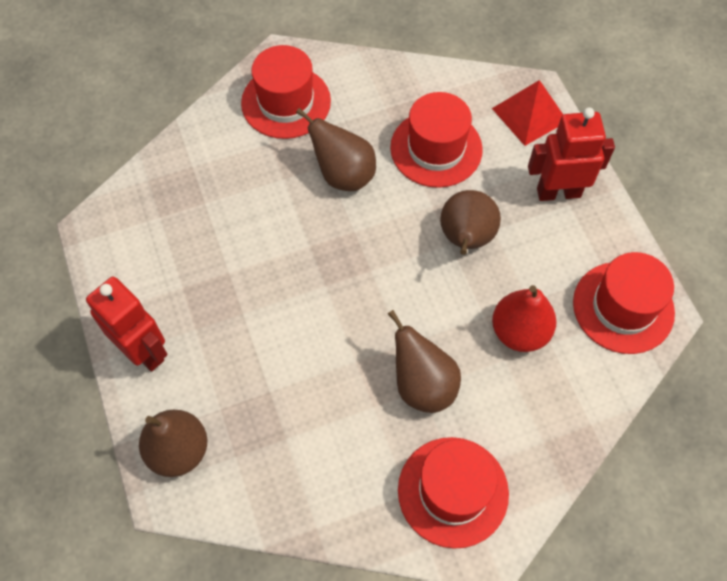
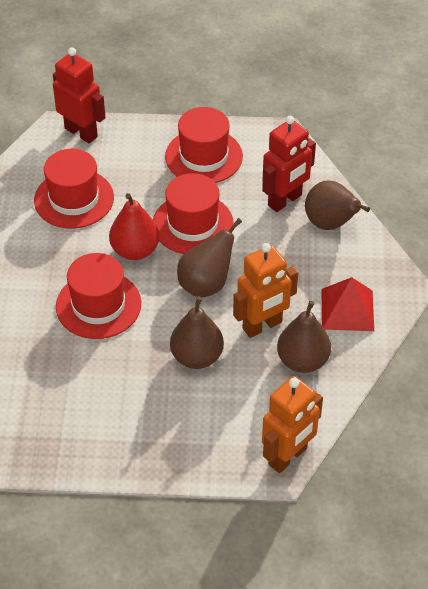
orange robot: 0 -> 2

